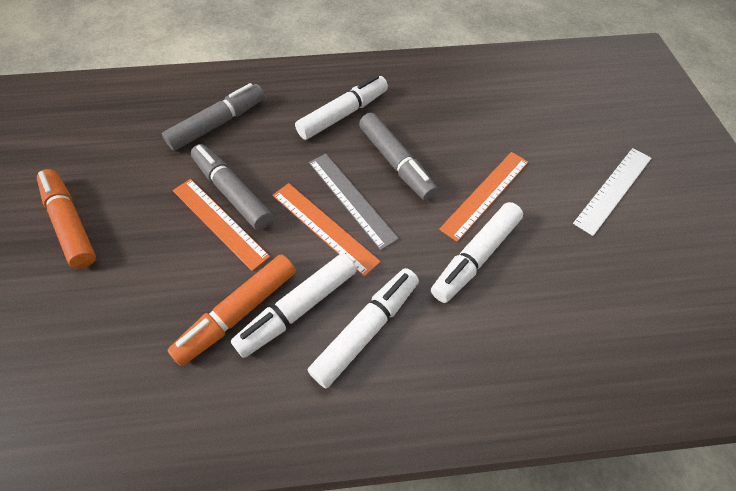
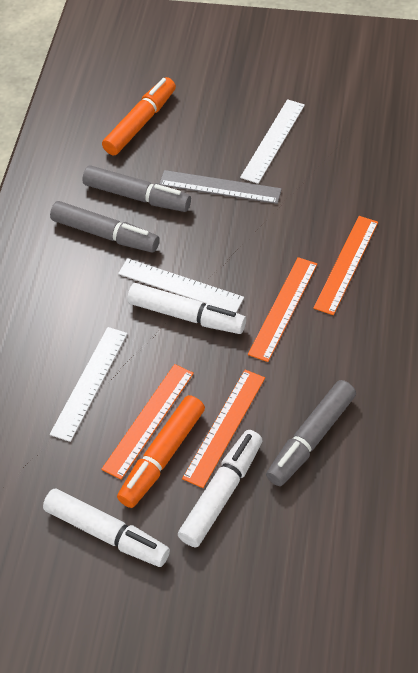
orange ruler: 3 -> 4
white marker: 4 -> 3
white ruler: 1 -> 3

